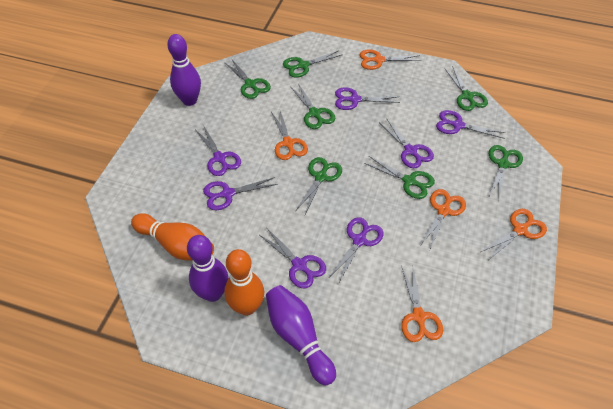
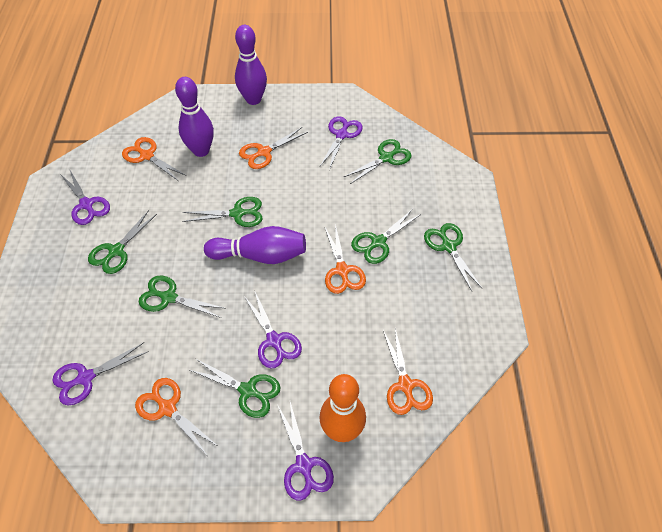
orange bowling pin: 2 -> 1
purple scissors: 7 -> 5

